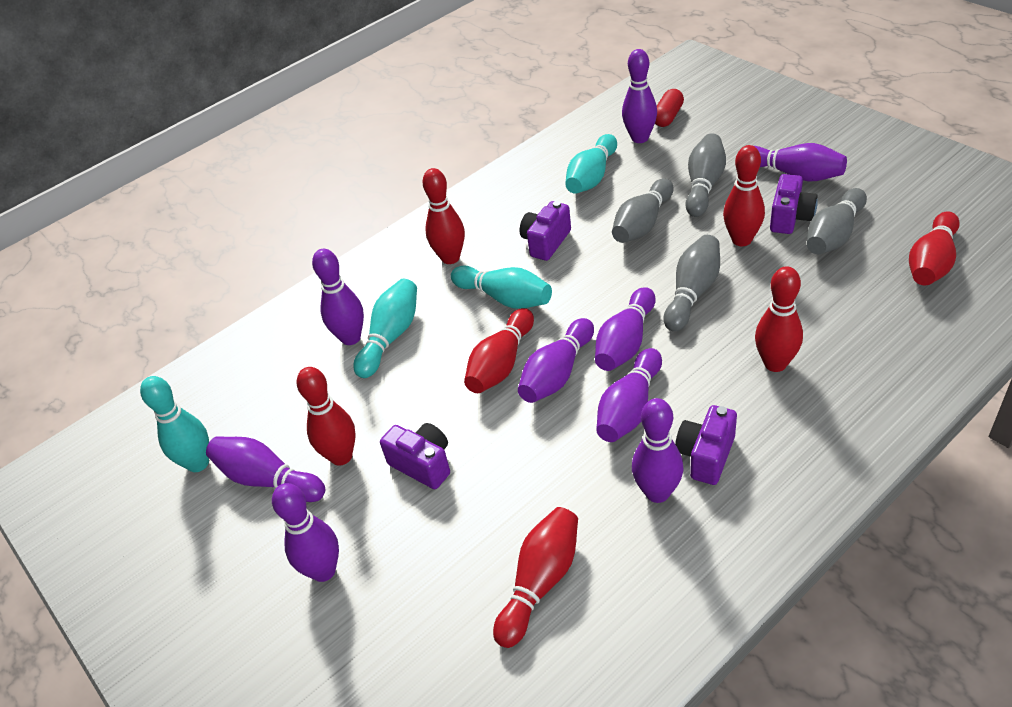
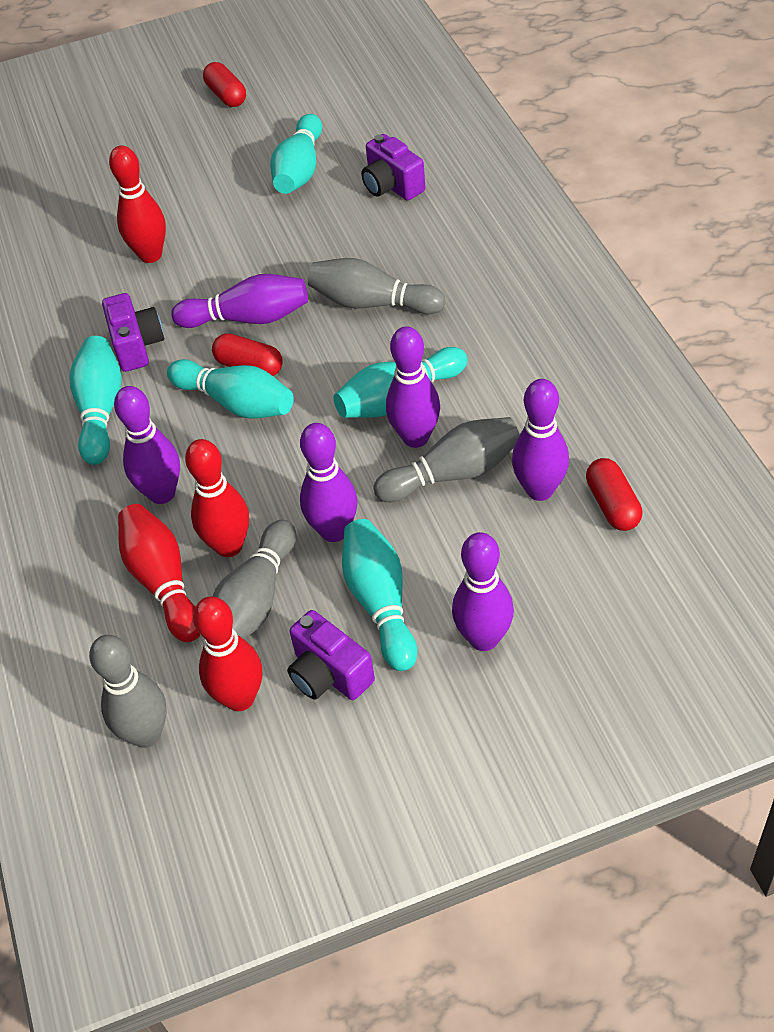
purple bowling pin: 9 -> 6
purple camera: 4 -> 3
red bowling pin: 7 -> 4
red capsule: 1 -> 3
turquoise bowling pin: 4 -> 5

